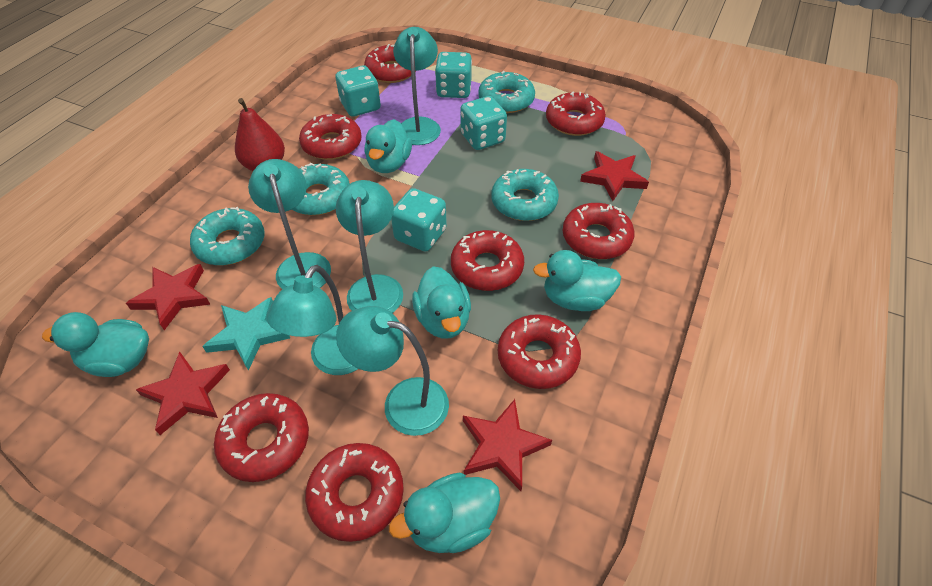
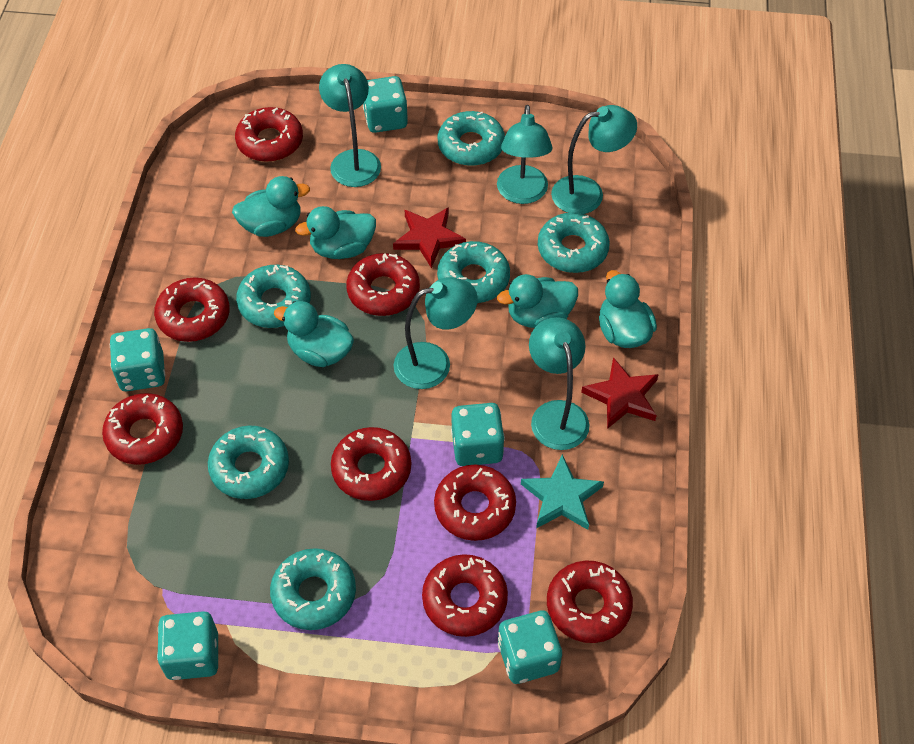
red pear: 1 -> 0
red star: 4 -> 2
turquoise dice: 4 -> 5
turquoise donut: 4 -> 6

